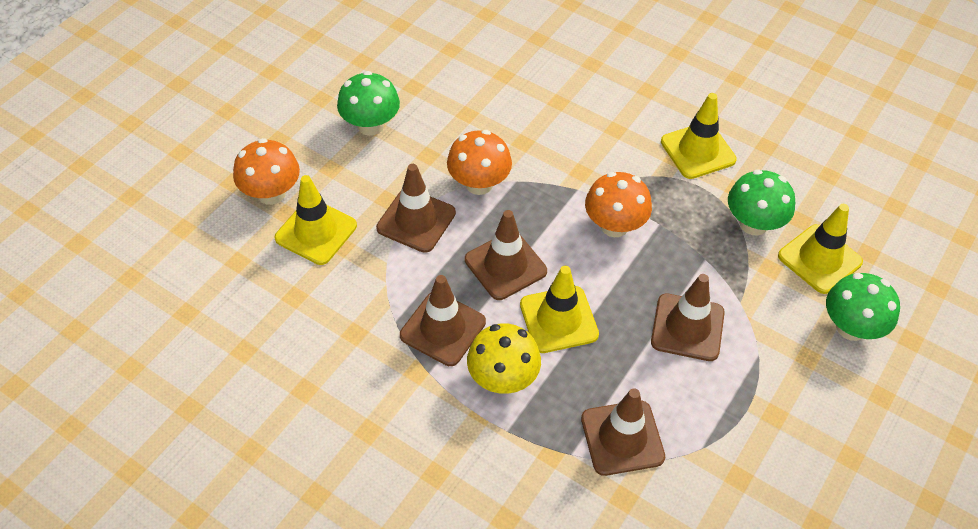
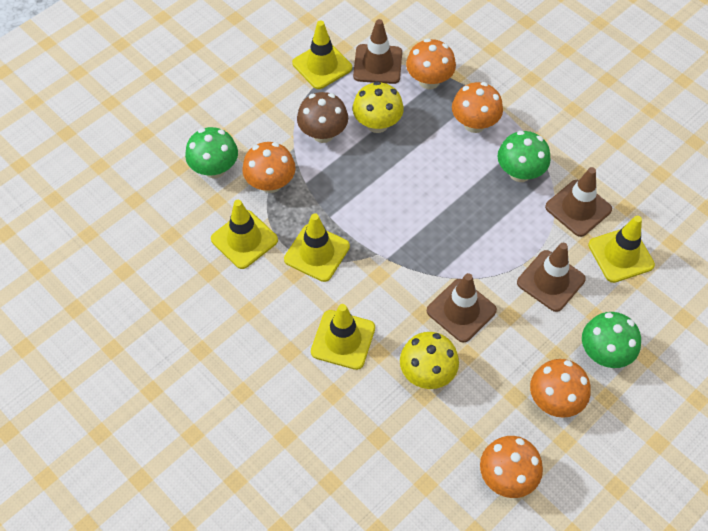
brown mushroom: 0 -> 1
brown traffic cone: 5 -> 4
orange mushroom: 3 -> 5
yellow mushroom: 1 -> 2
yellow traffic cone: 4 -> 5

